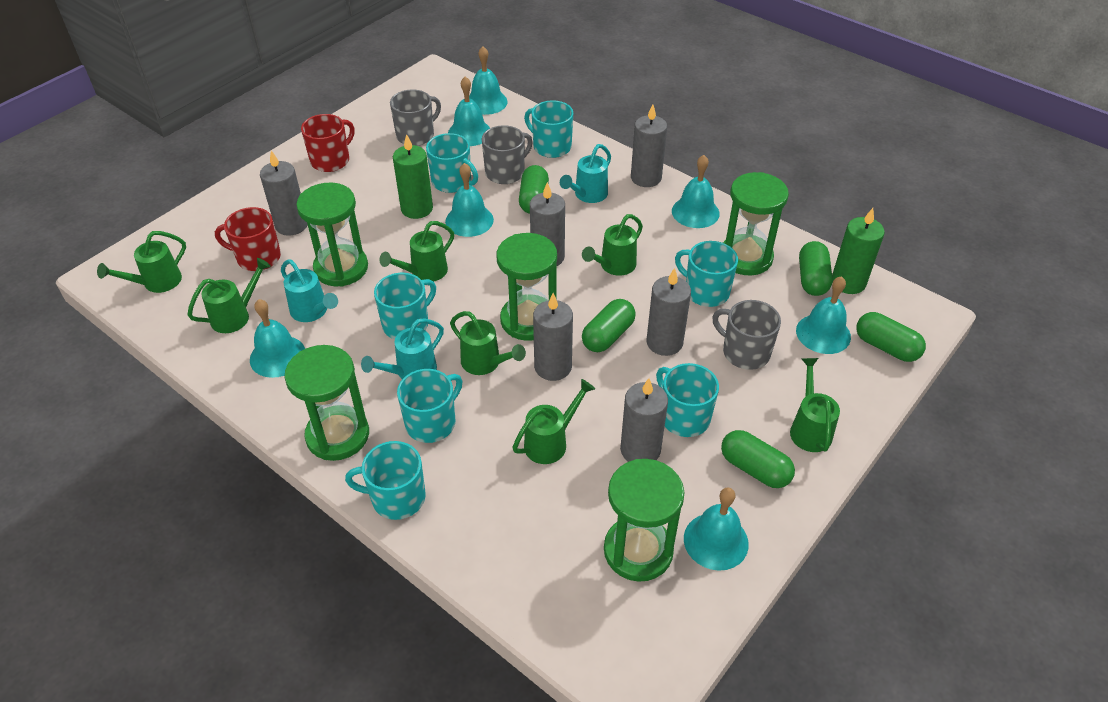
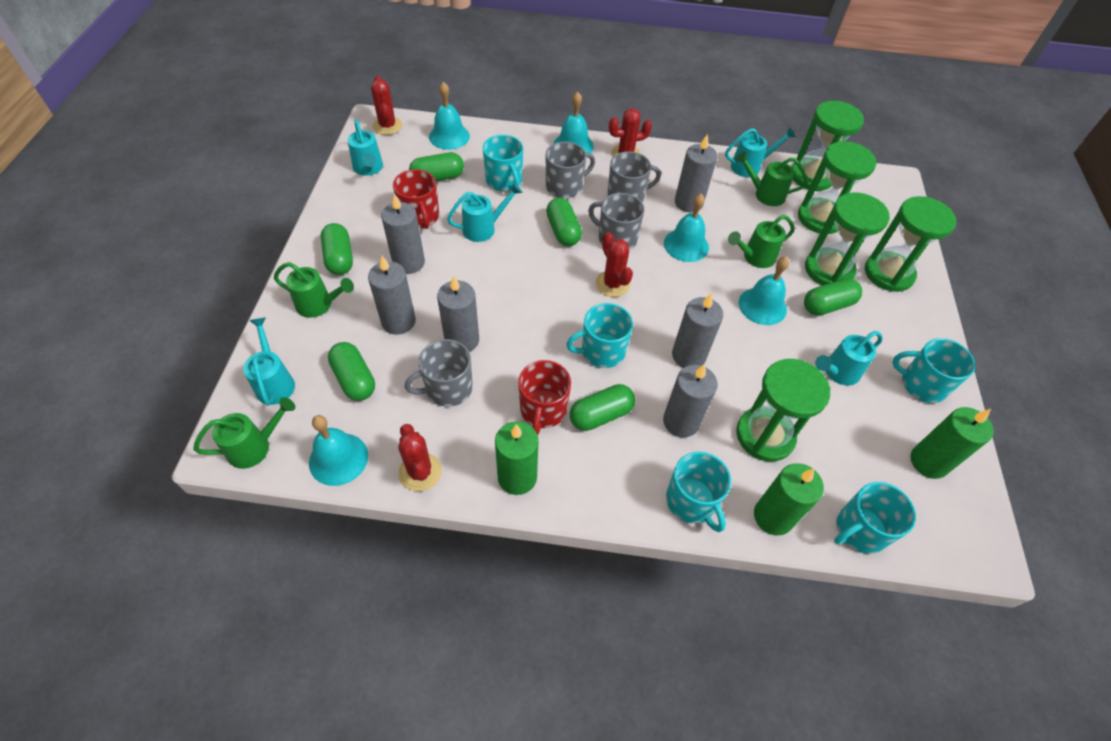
green candle: 2 -> 3
green capsule: 5 -> 6
green watering can: 7 -> 4
grey mug: 3 -> 4
red cactus: 0 -> 4
turquoise bell: 7 -> 5
turquoise mug: 7 -> 5
turquoise watering can: 3 -> 5

